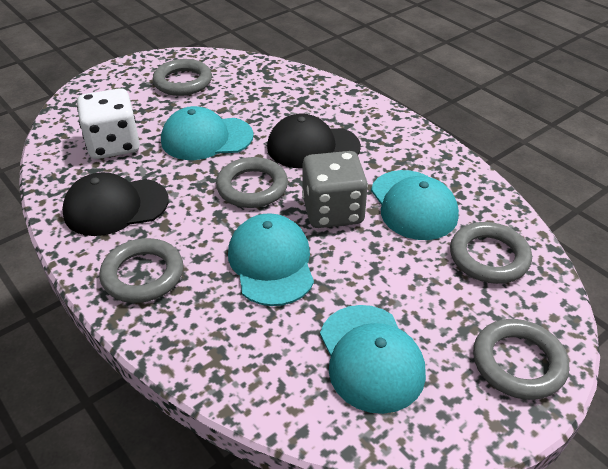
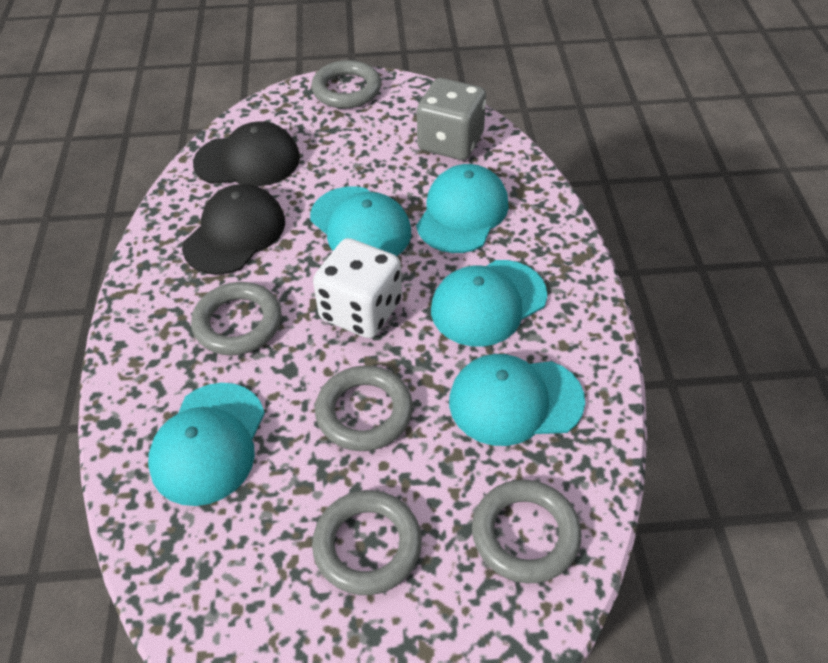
turquoise cap: 4 -> 5

